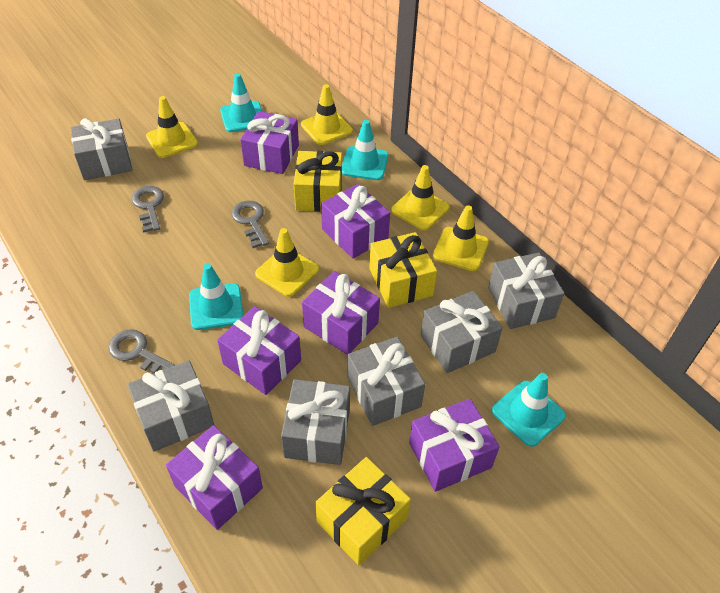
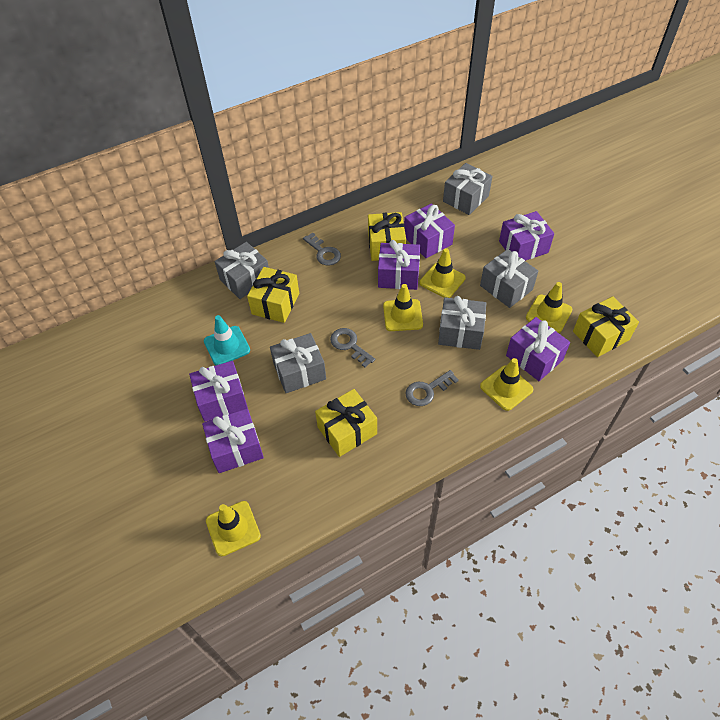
grey gift: 6 -> 5
turquoise traffic cone: 4 -> 1
yellow gift: 3 -> 4

